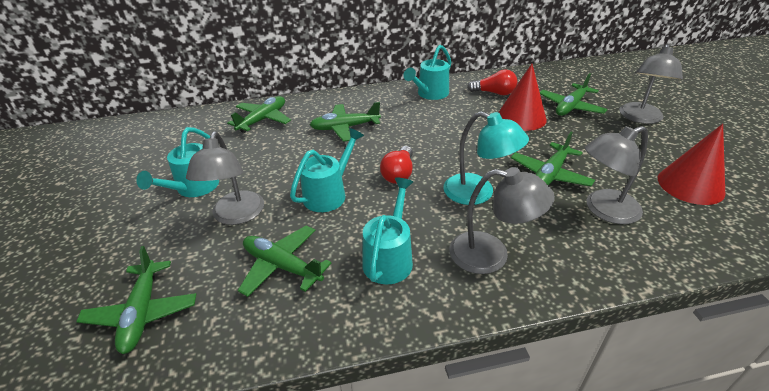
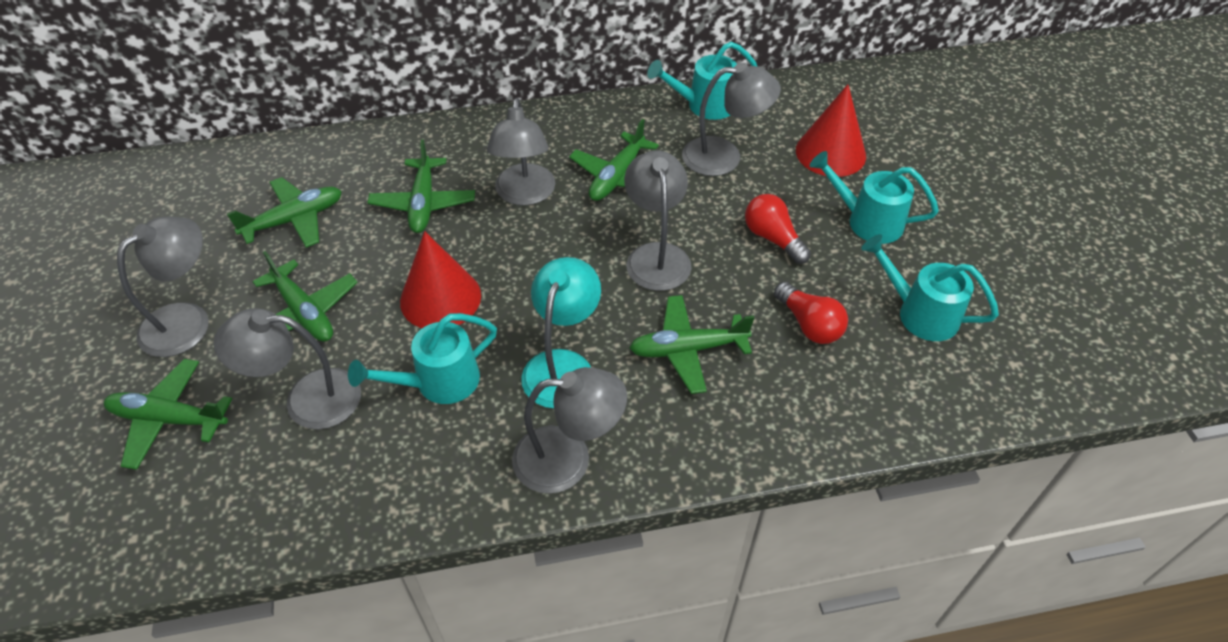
grey lamp: 4 -> 6

